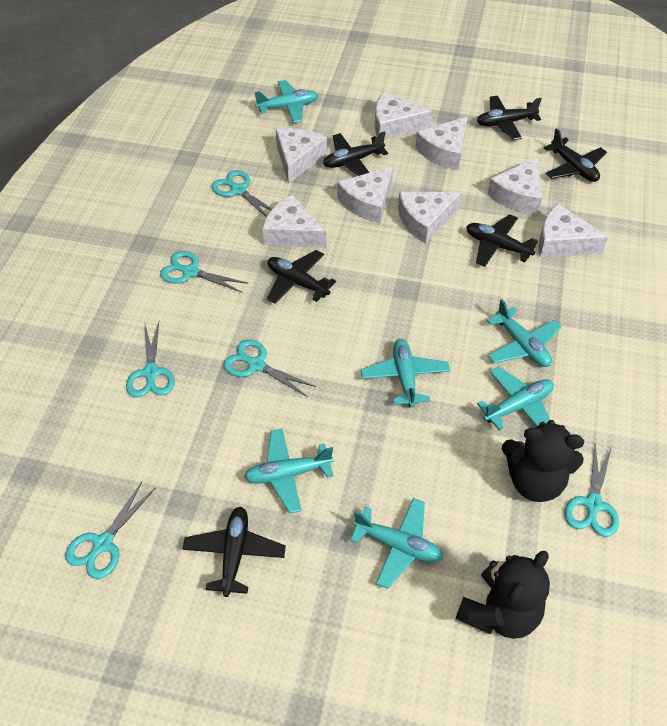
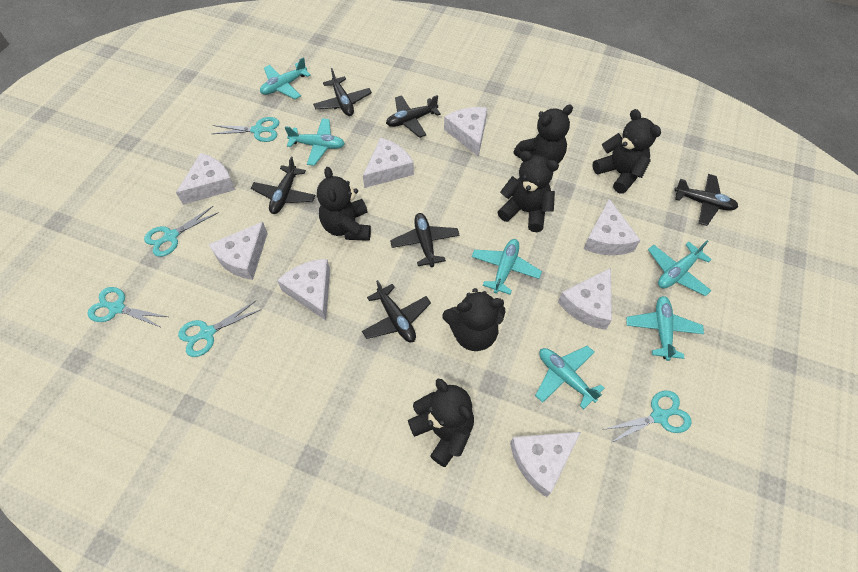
black teddy bear: 2 -> 6
turquoise scissors: 6 -> 5

